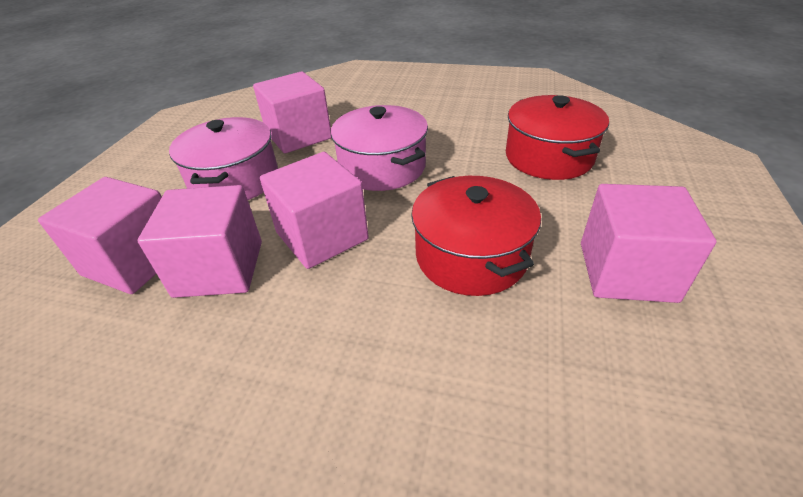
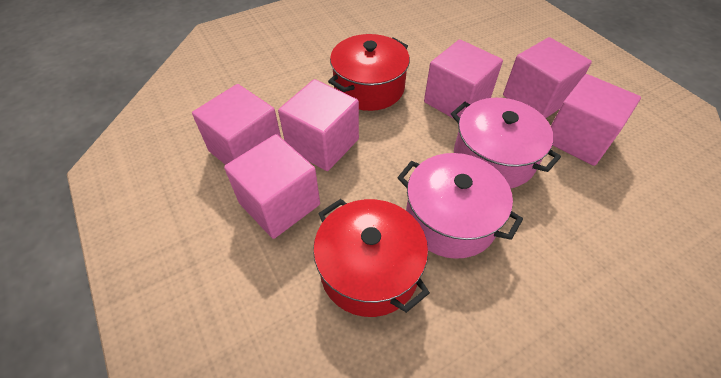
pink cube: 5 -> 6

